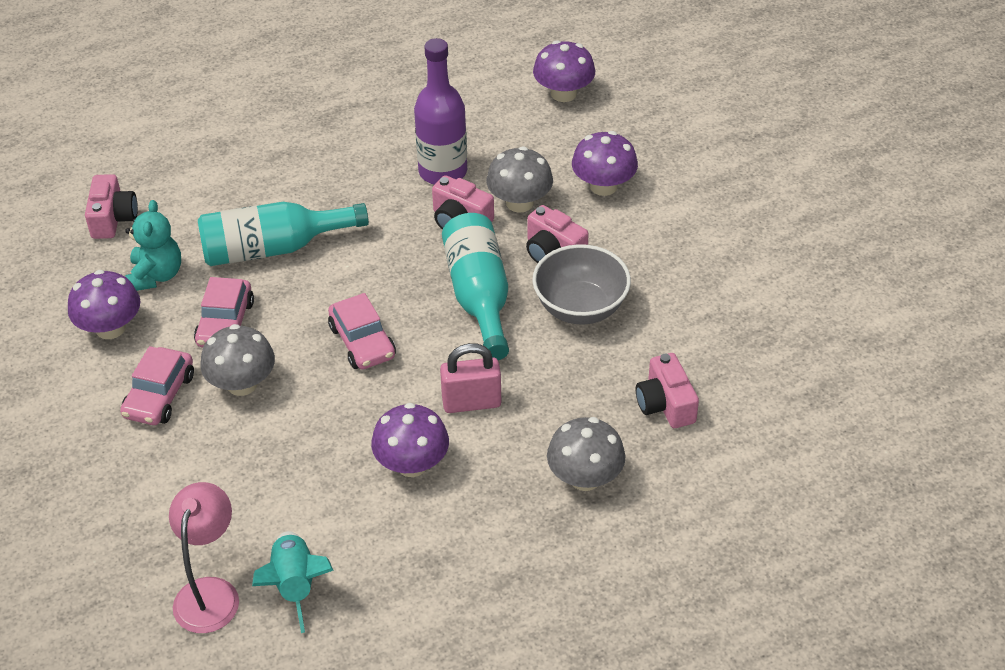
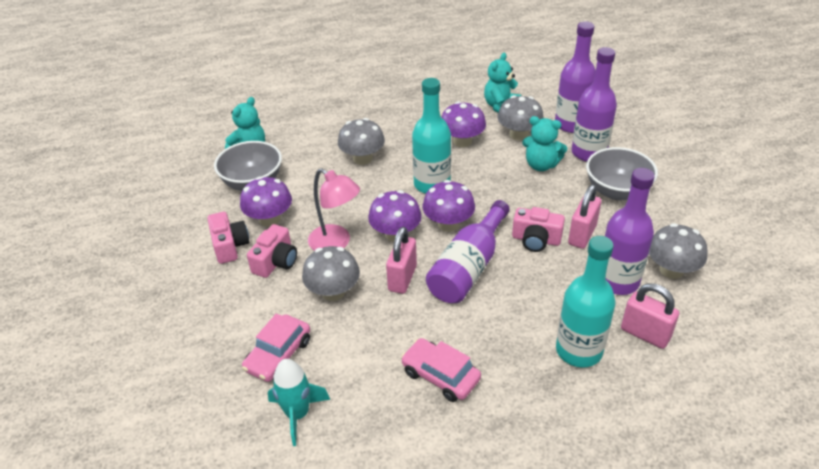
grey bowl: 1 -> 2
grey mushroom: 3 -> 4
pink camera: 4 -> 3
pink car: 3 -> 2
pink padlock: 1 -> 3
purple bottle: 1 -> 4
turquoise teddy bear: 1 -> 3

